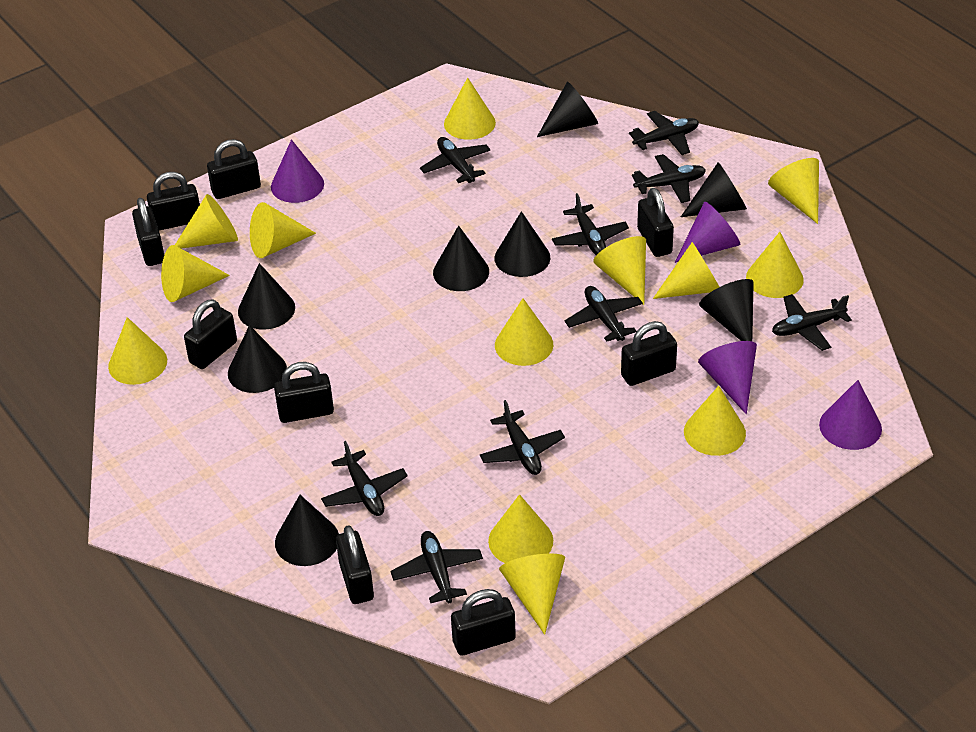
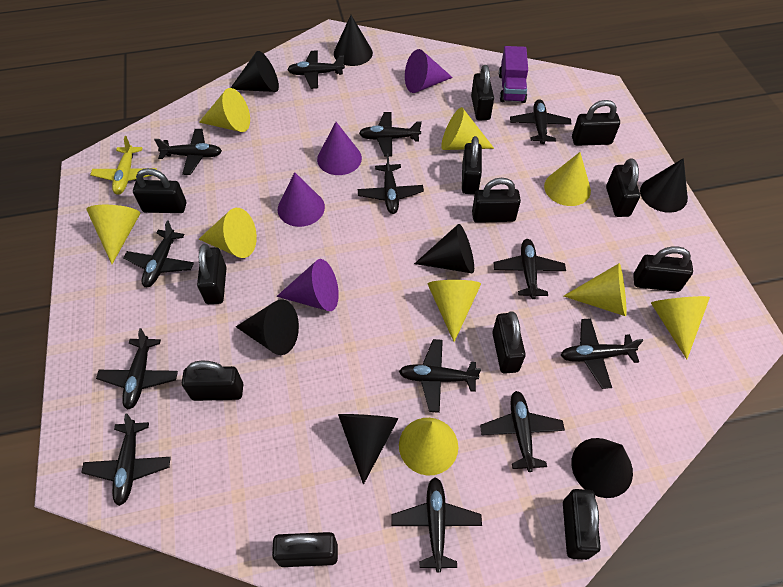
black cone: 8 -> 7
black padlock: 9 -> 12
black plane: 9 -> 13
purple truck: 0 -> 1
yellow cone: 13 -> 9
yellow plane: 0 -> 1

